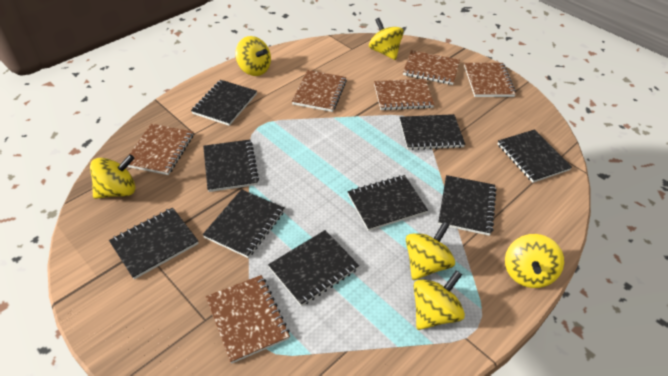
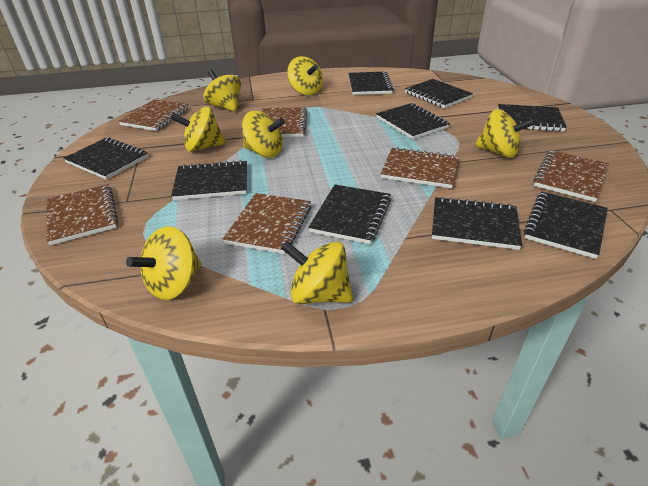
yellow spinning top: 6 -> 7

